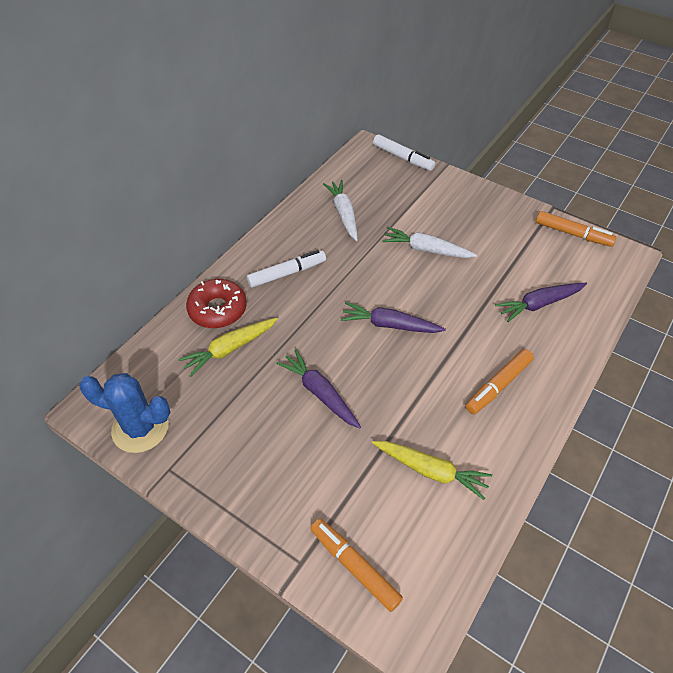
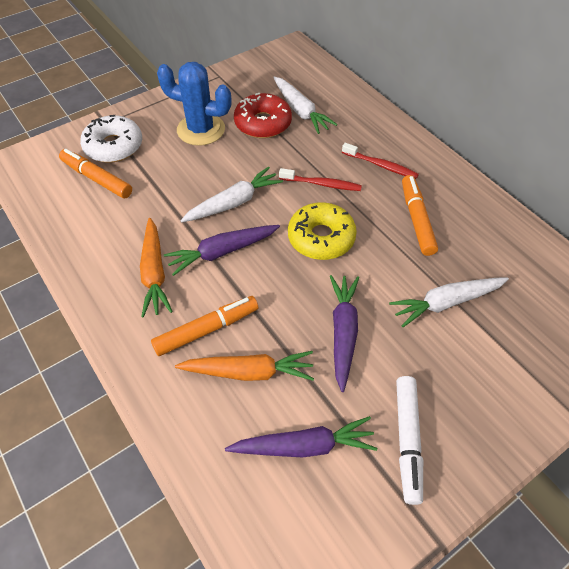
orange carrot: 0 -> 2
red toothbrush: 0 -> 2
white carrot: 2 -> 3
white donut: 0 -> 1
white marker: 2 -> 1
yellow carrot: 2 -> 0
yellow donut: 0 -> 1

